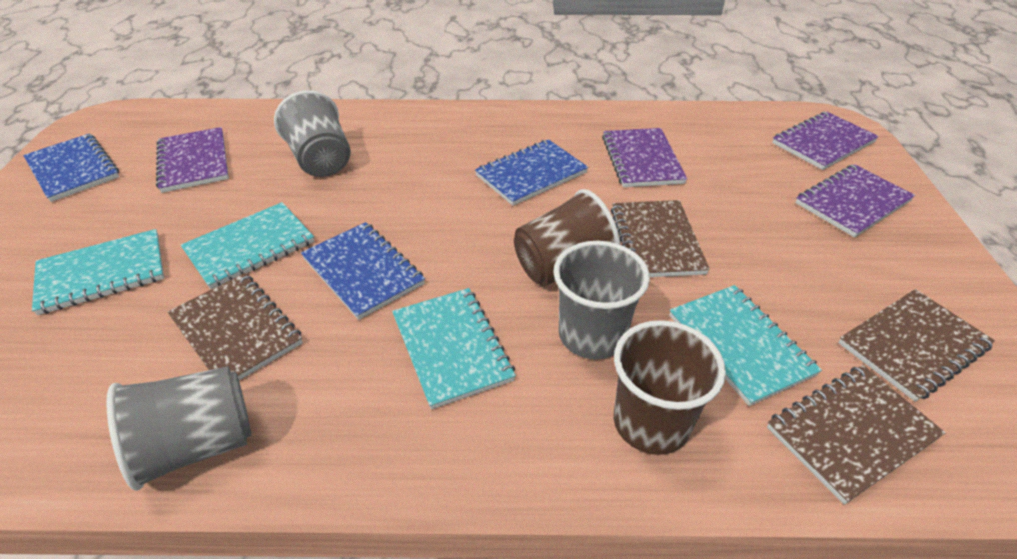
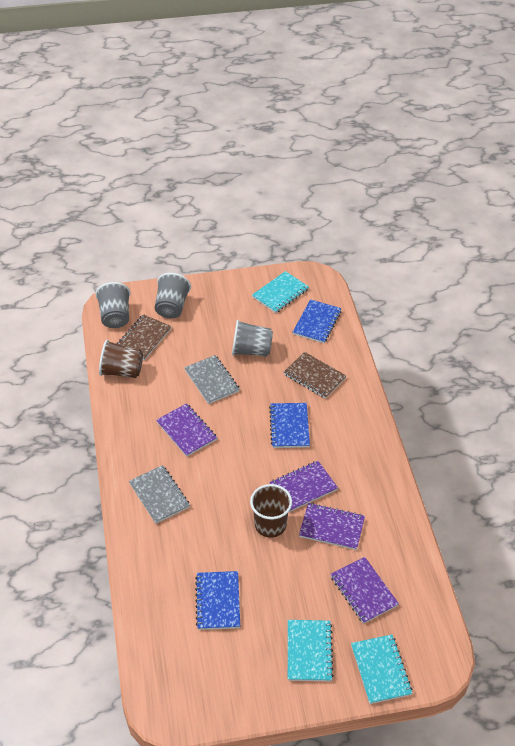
brown notebook: 4 -> 2
grey notebook: 0 -> 2
turquoise notebook: 4 -> 3

